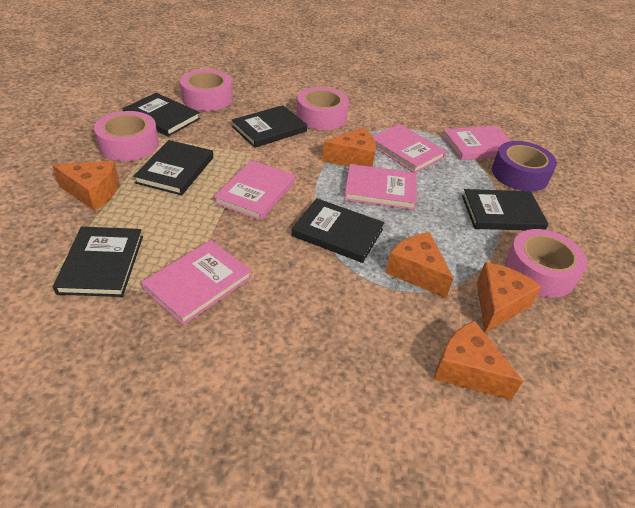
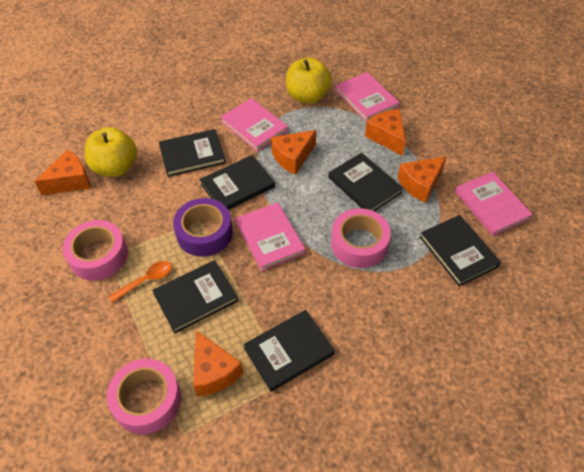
orange spoon: 0 -> 1
pink book: 5 -> 4
pink tape: 4 -> 3
yellow apple: 0 -> 2

